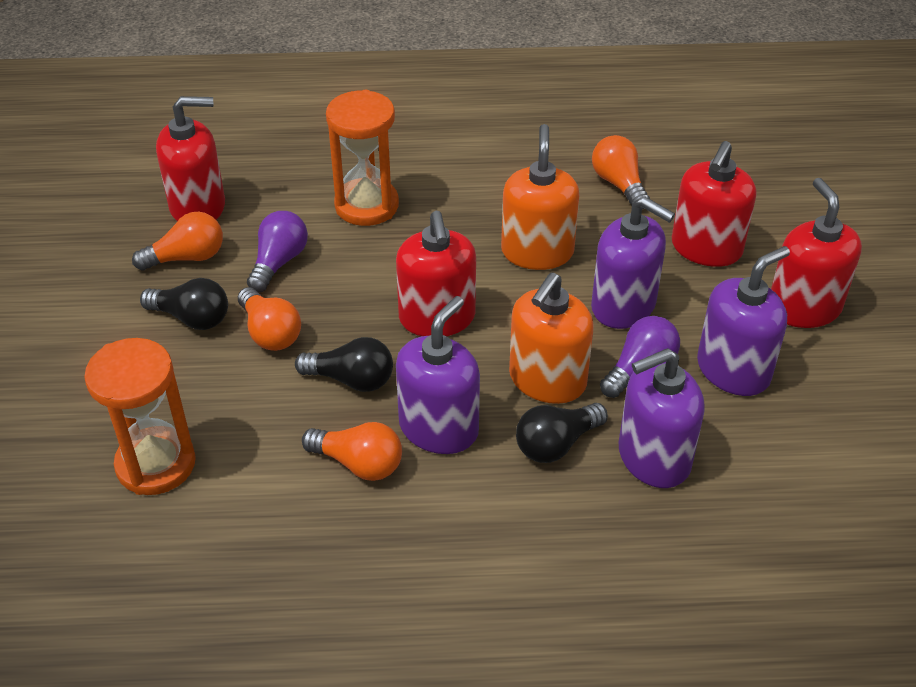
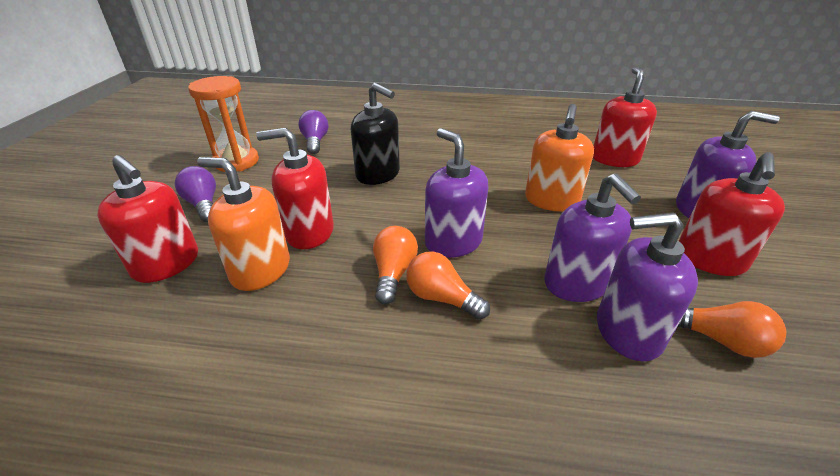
black light bulb: 3 -> 0
black soap dispenser: 0 -> 1
orange hourglass: 2 -> 1
orange light bulb: 4 -> 3

